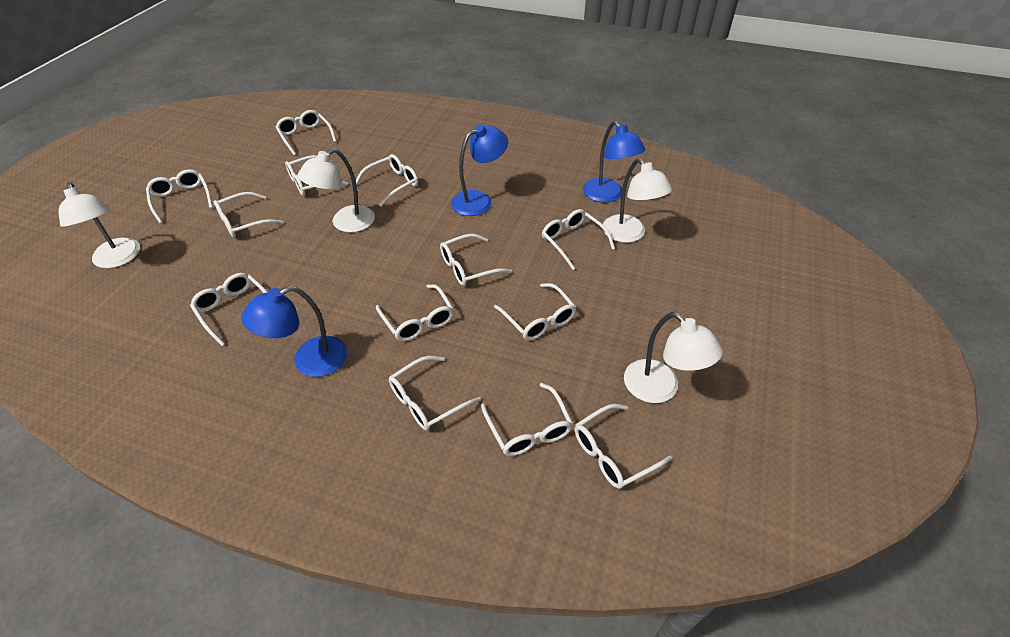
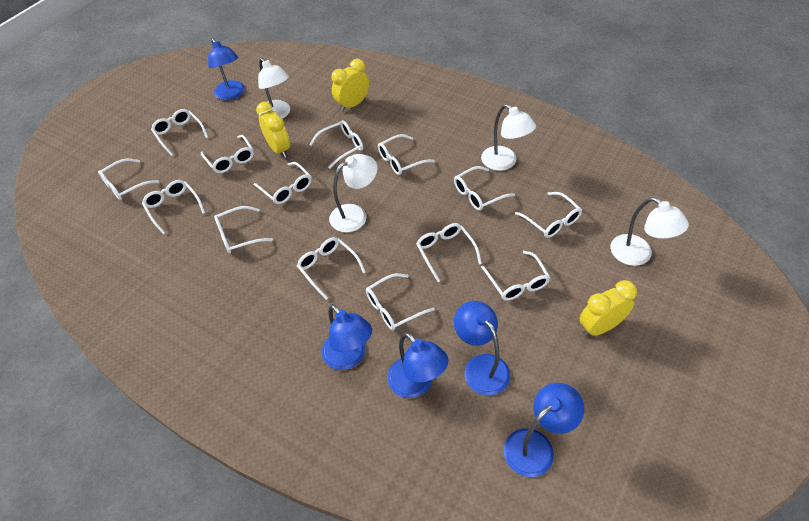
blue lamp: 3 -> 5
white glasses: 13 -> 14
yellow clock: 0 -> 3

